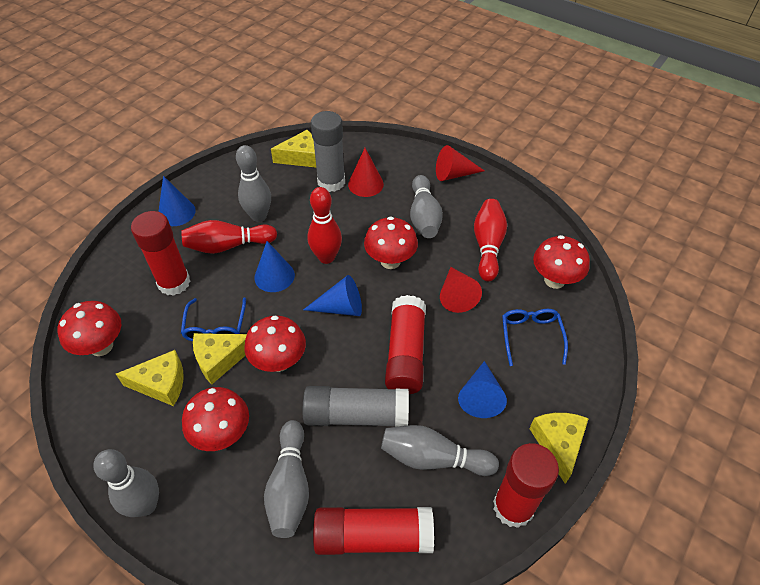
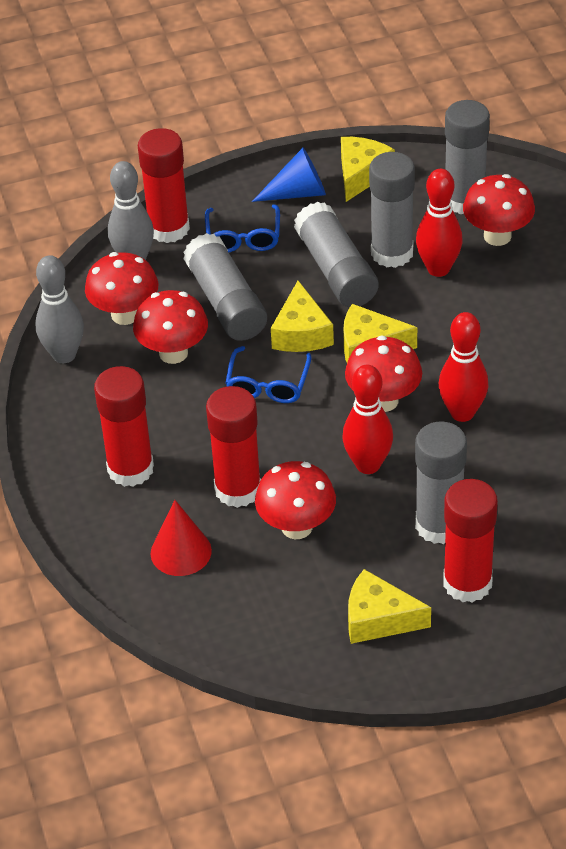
blue cone: 4 -> 1
grey bowling pin: 5 -> 2
grey glue stick: 2 -> 5
red cone: 3 -> 1

